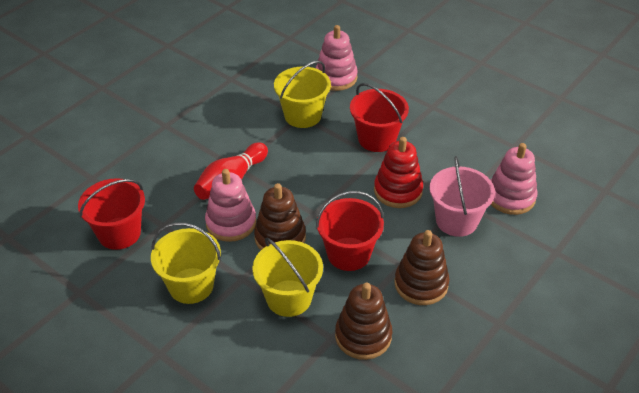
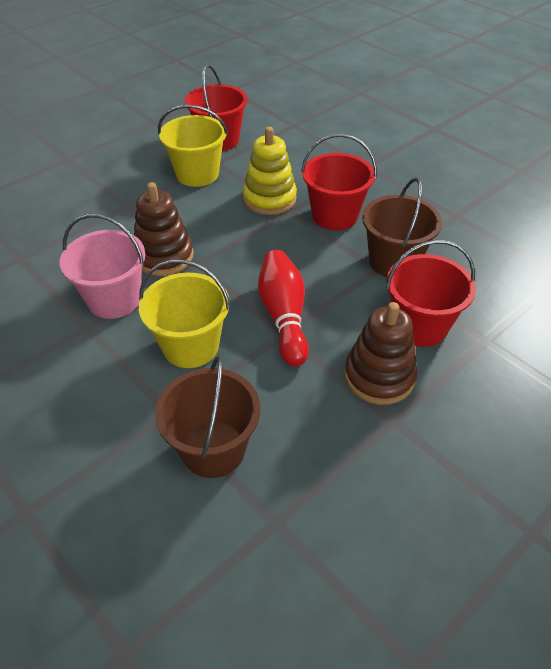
brown bucket: 0 -> 2
brown stacking toy: 3 -> 2
pink stacking toy: 3 -> 0
red stacking toy: 1 -> 0
yellow bucket: 3 -> 2
yellow stacking toy: 0 -> 1

